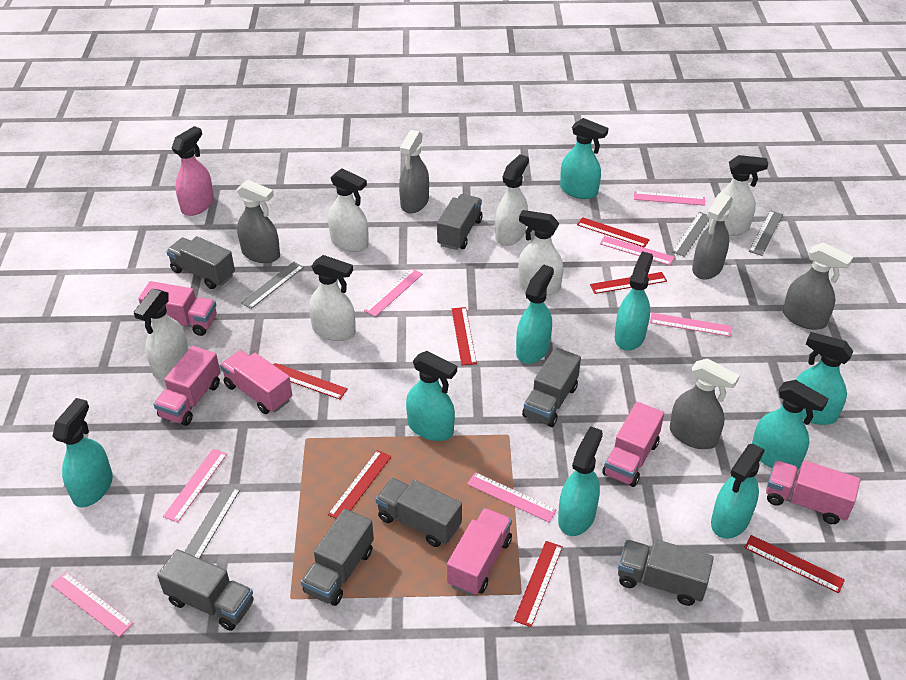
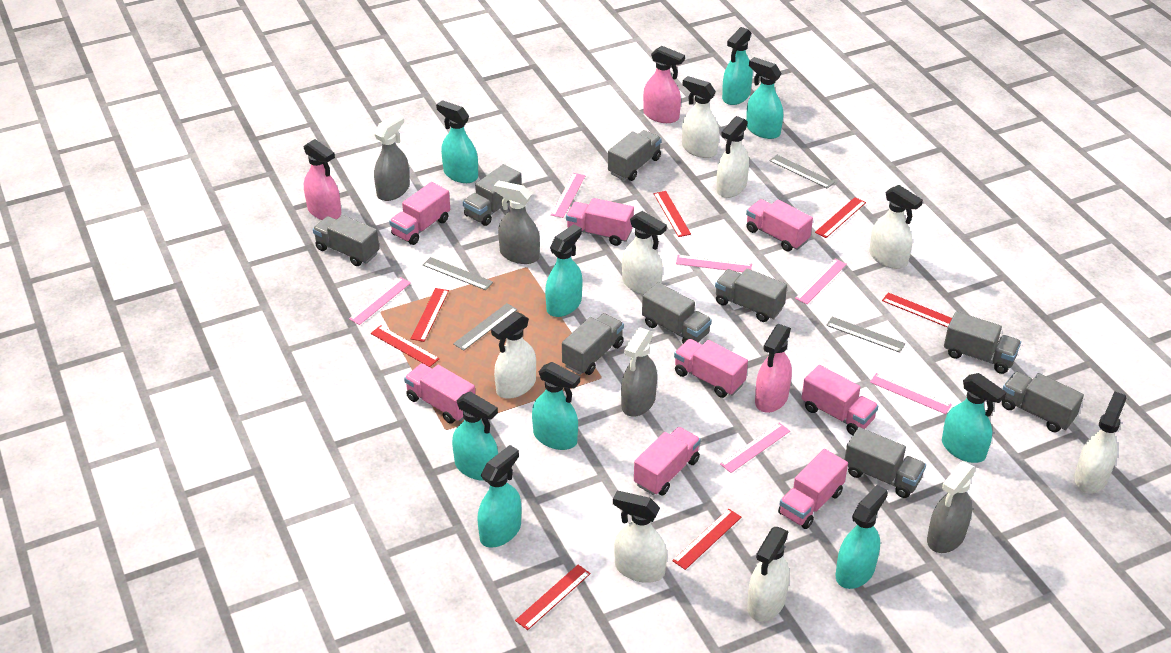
grey spray bottle: 5 -> 4
grey truck: 7 -> 9
pink ruler: 7 -> 6
pink spray bottle: 1 -> 3
pink truck: 6 -> 8
white spray bottle: 6 -> 8

